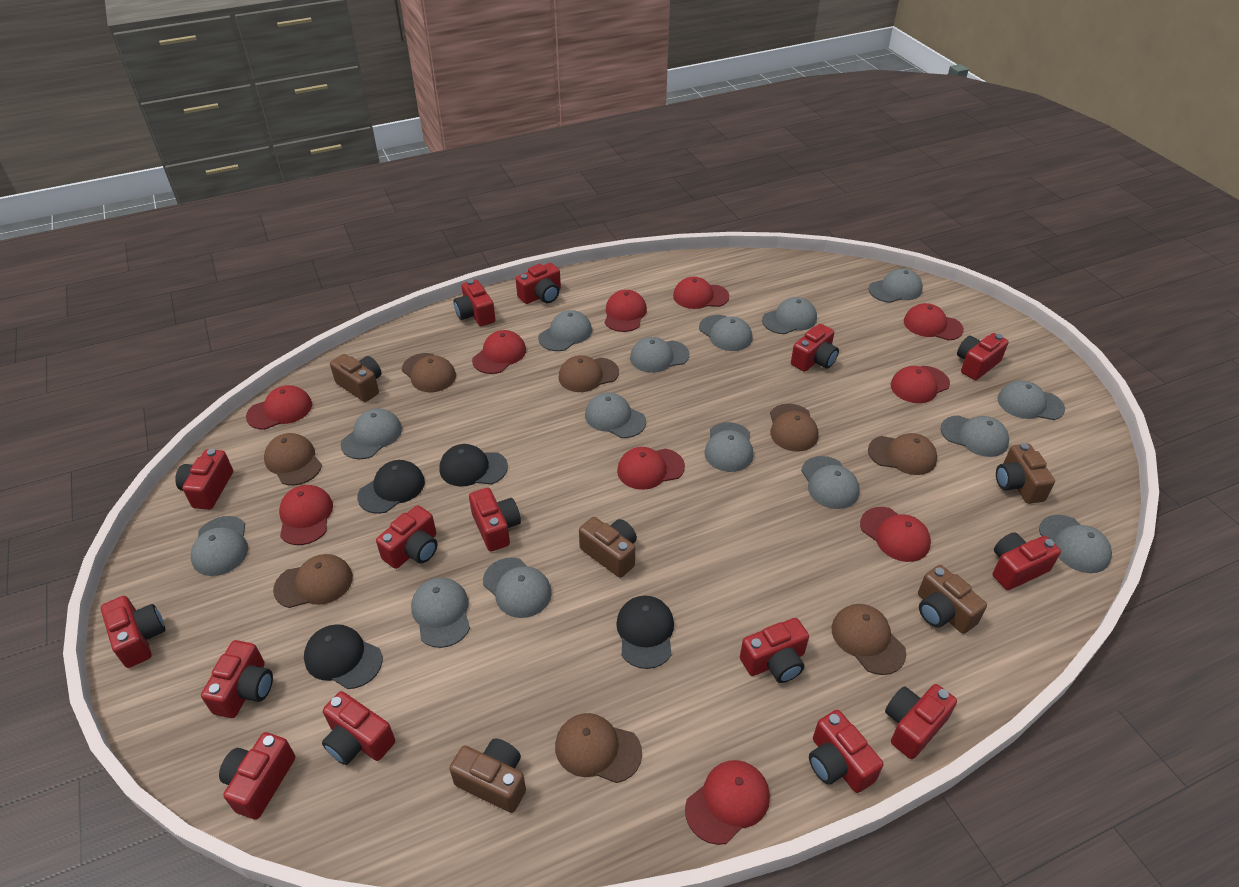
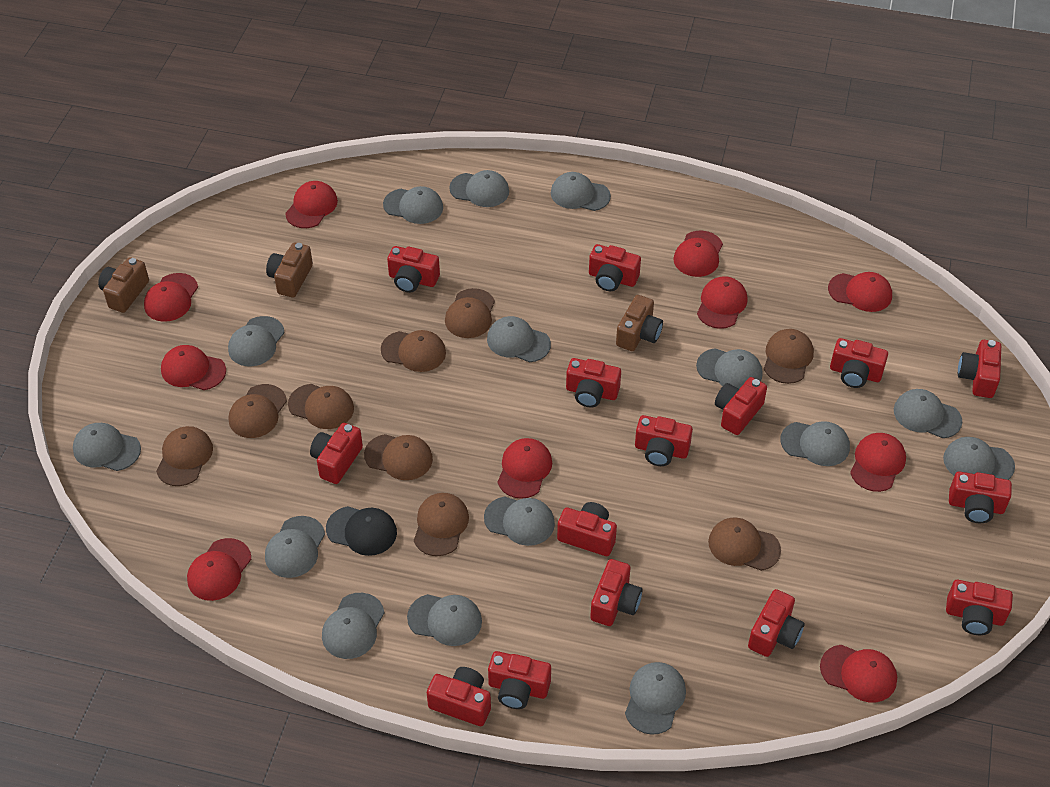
black cap: 4 -> 1
brown camera: 5 -> 3
brown cap: 8 -> 9

